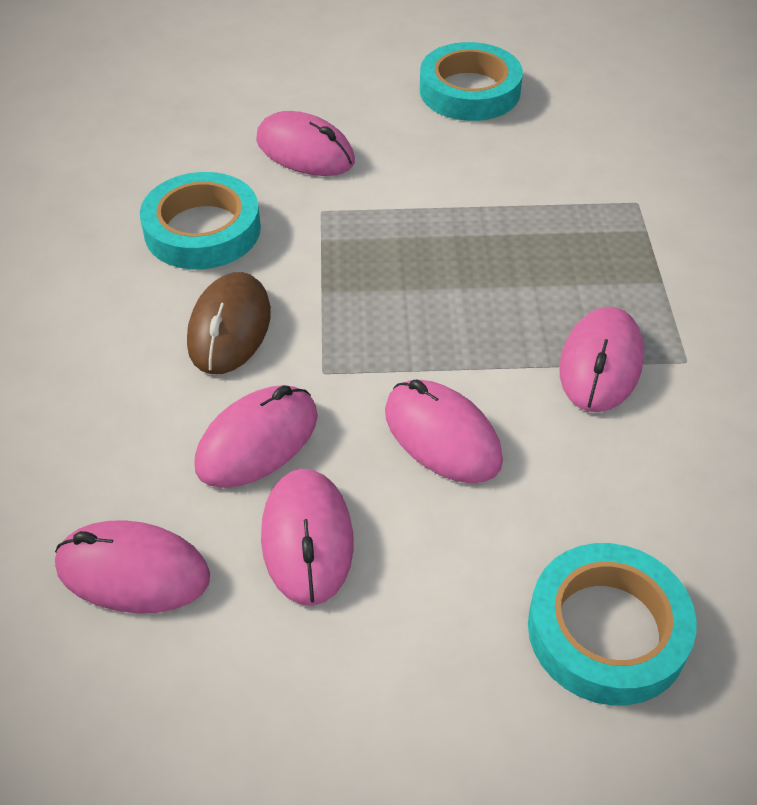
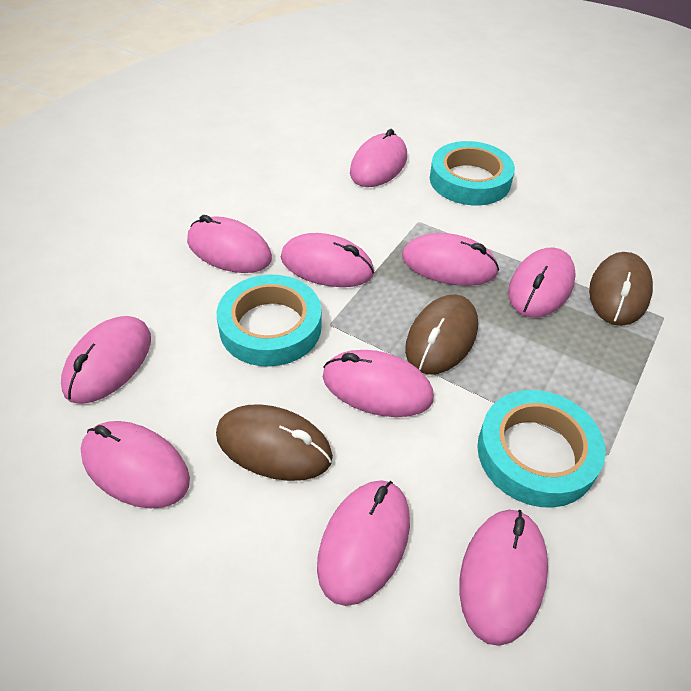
brown mouse: 1 -> 3
pink mouse: 6 -> 10

